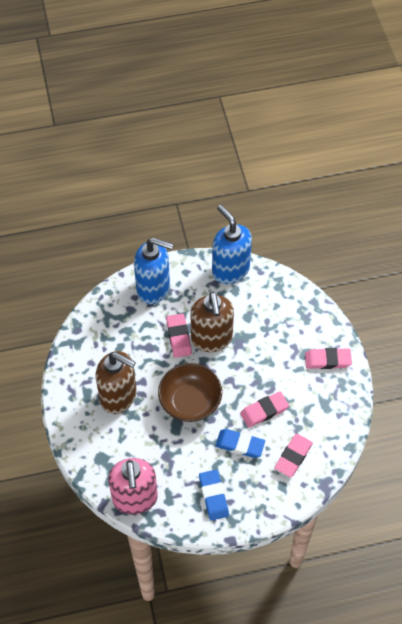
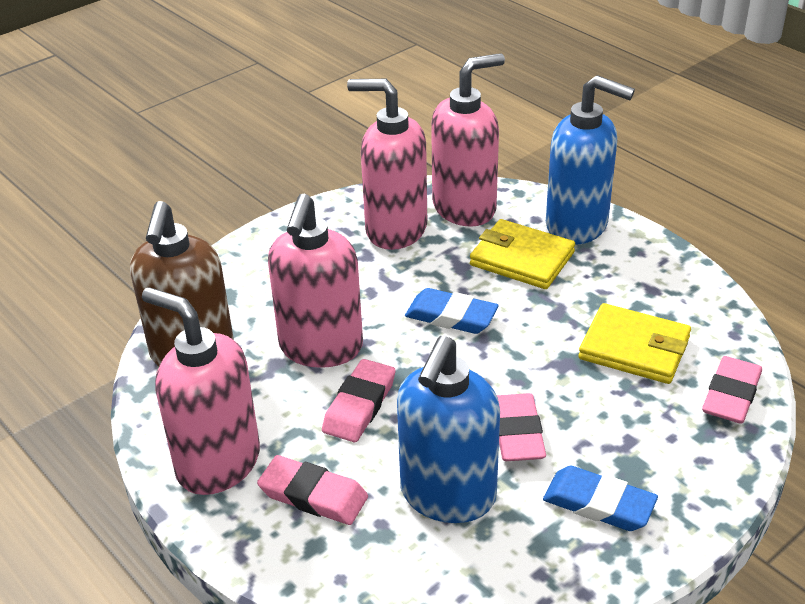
brown bowl: 1 -> 0
brown soap dispenser: 2 -> 1
pink soap dispenser: 1 -> 4
yellow wallet: 0 -> 2

